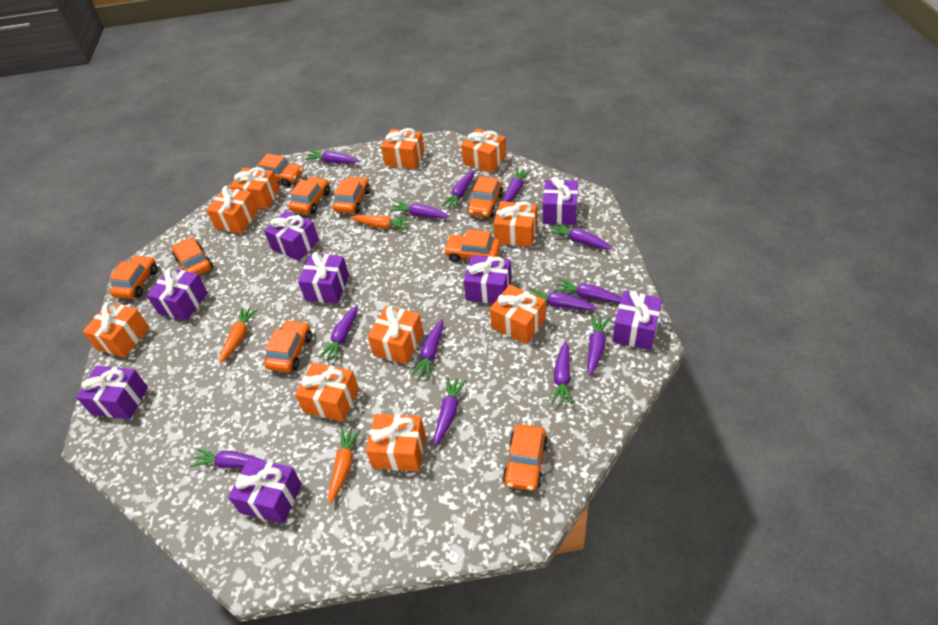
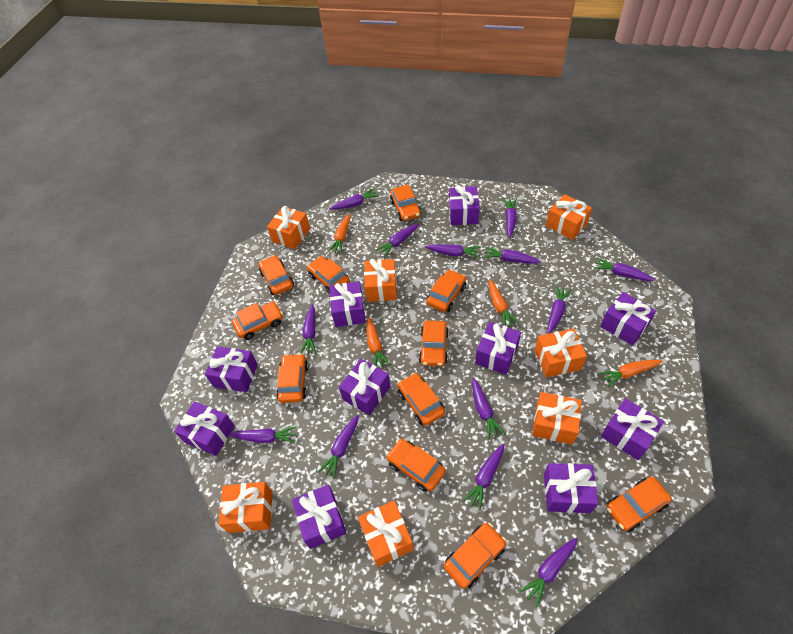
orange car: 9 -> 11
orange carrot: 3 -> 4
orange gift: 10 -> 7
purple gift: 8 -> 10

